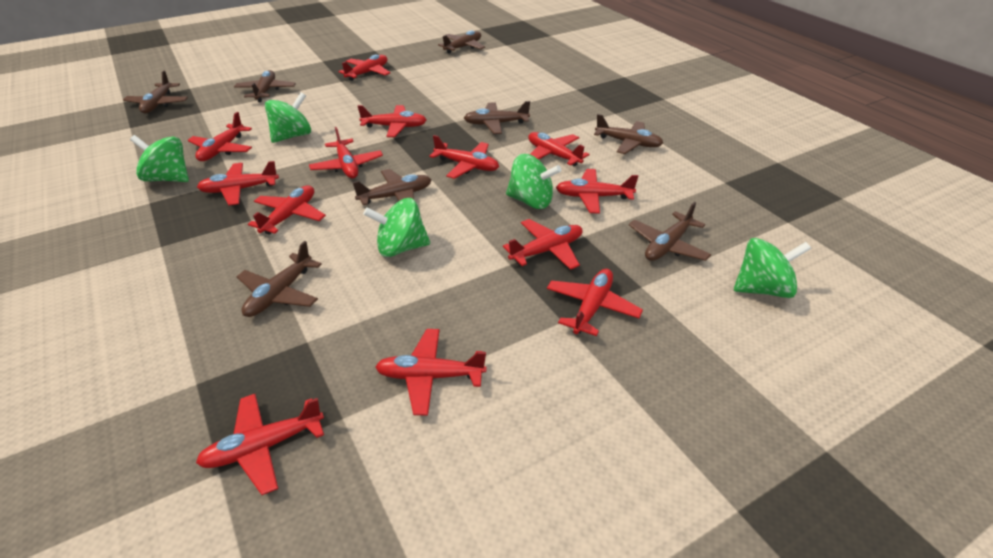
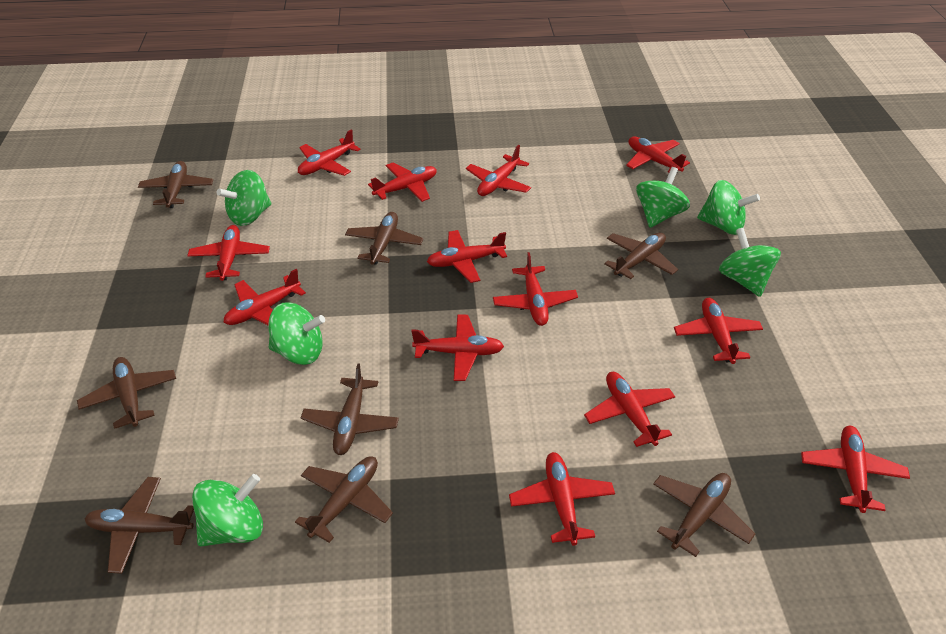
green spinning top: 5 -> 6

